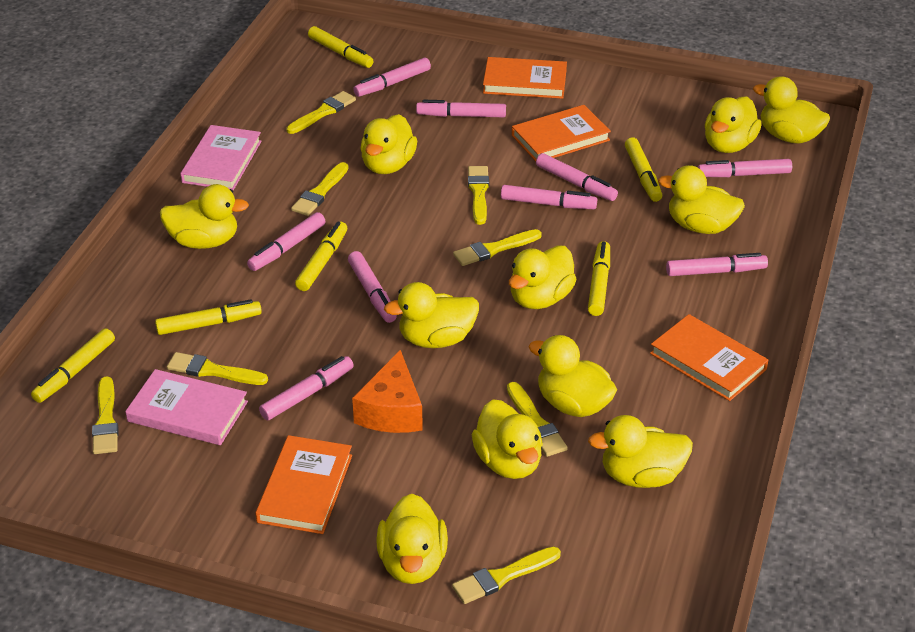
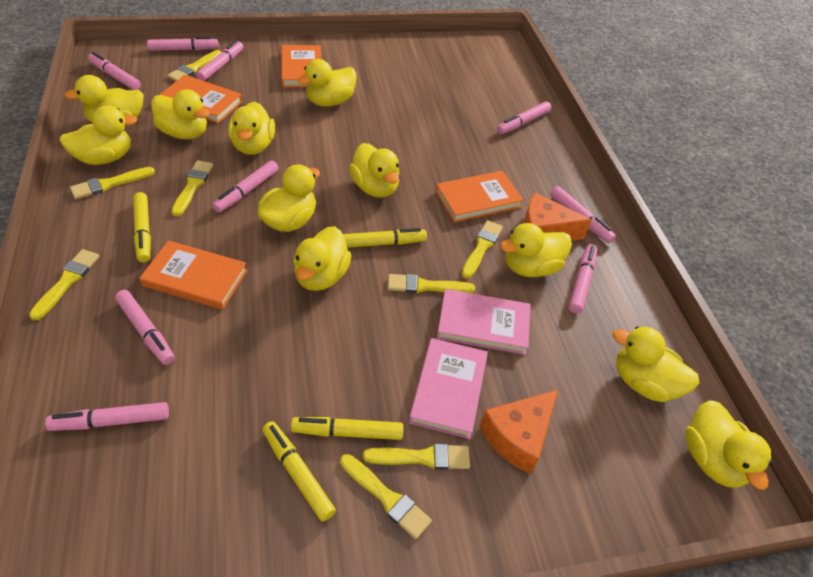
orange cheese: 1 -> 2
yellow marker: 6 -> 4

